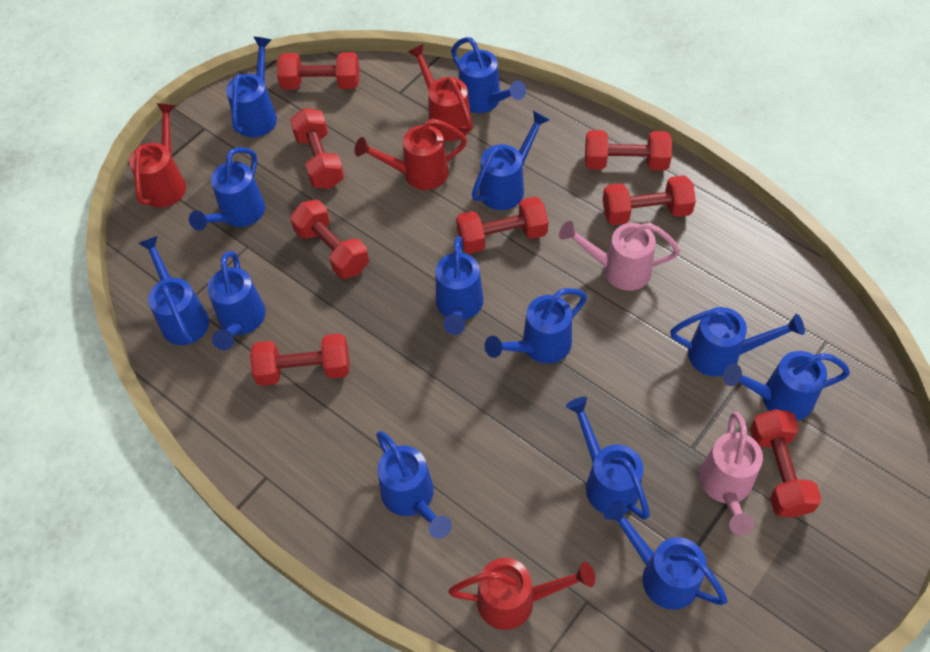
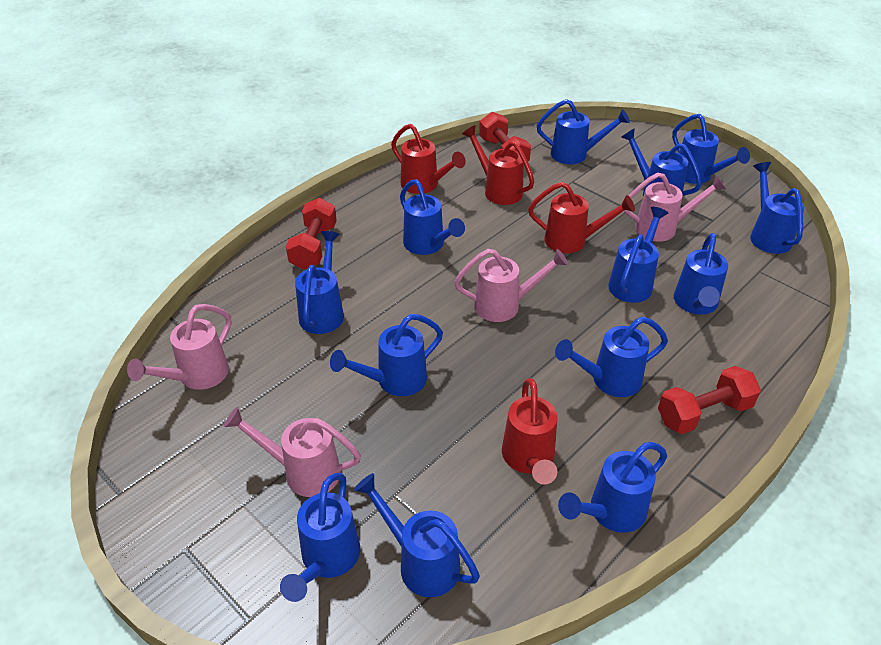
pink watering can: 2 -> 4
red dumbbell: 8 -> 3

